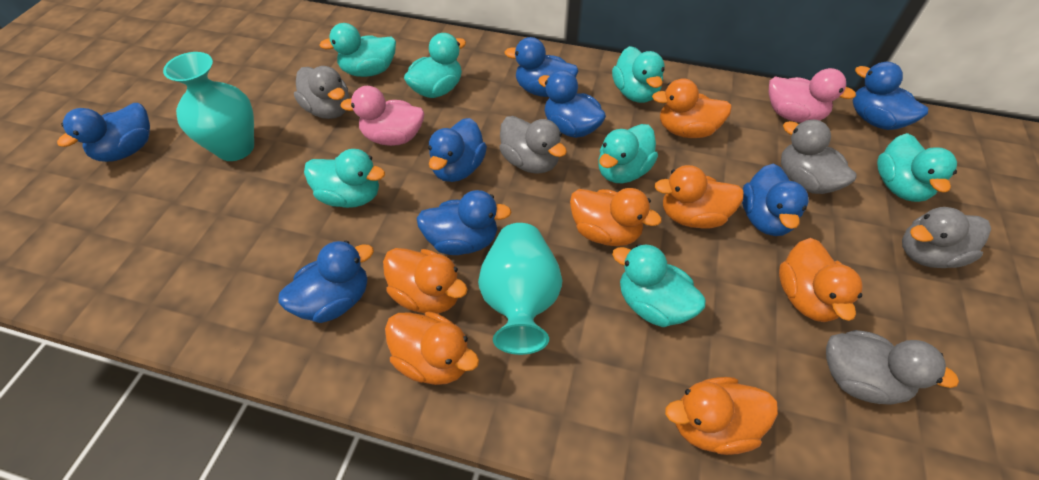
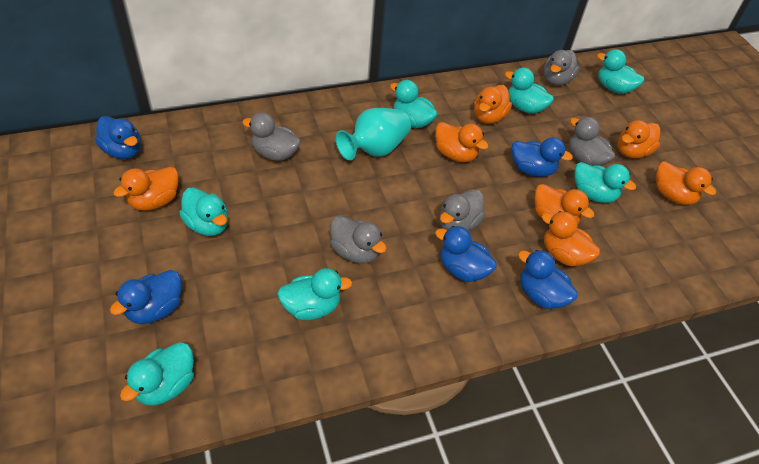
blue duck: 8 -> 5
pink duck: 2 -> 0
turquoise vase: 2 -> 1

